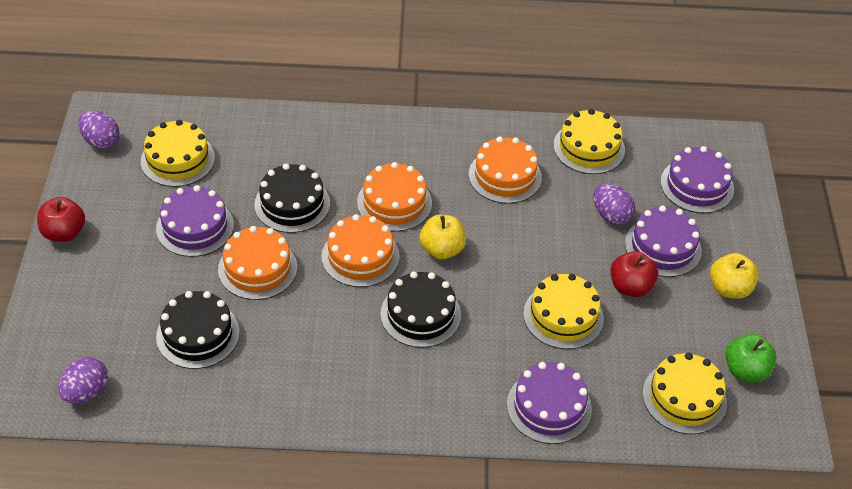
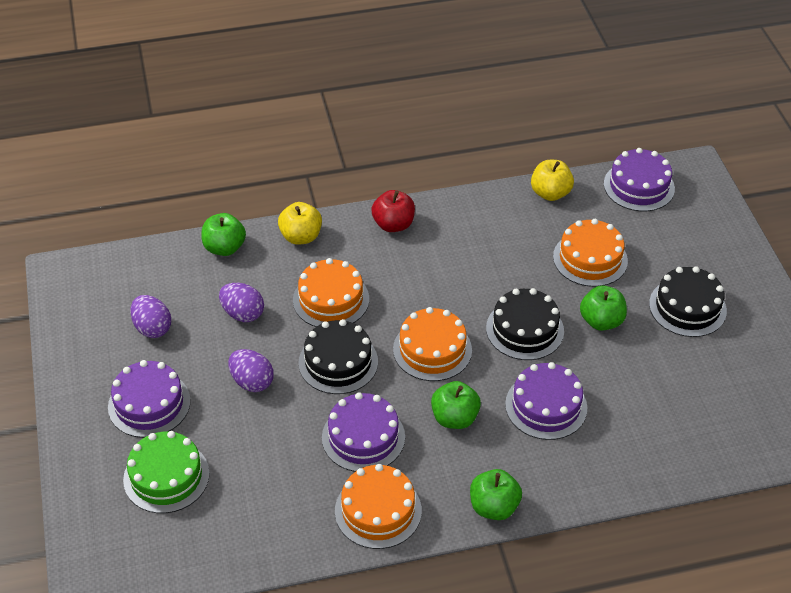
green apple: 1 -> 4
green cake: 0 -> 1
red apple: 2 -> 1
yellow cake: 4 -> 0

